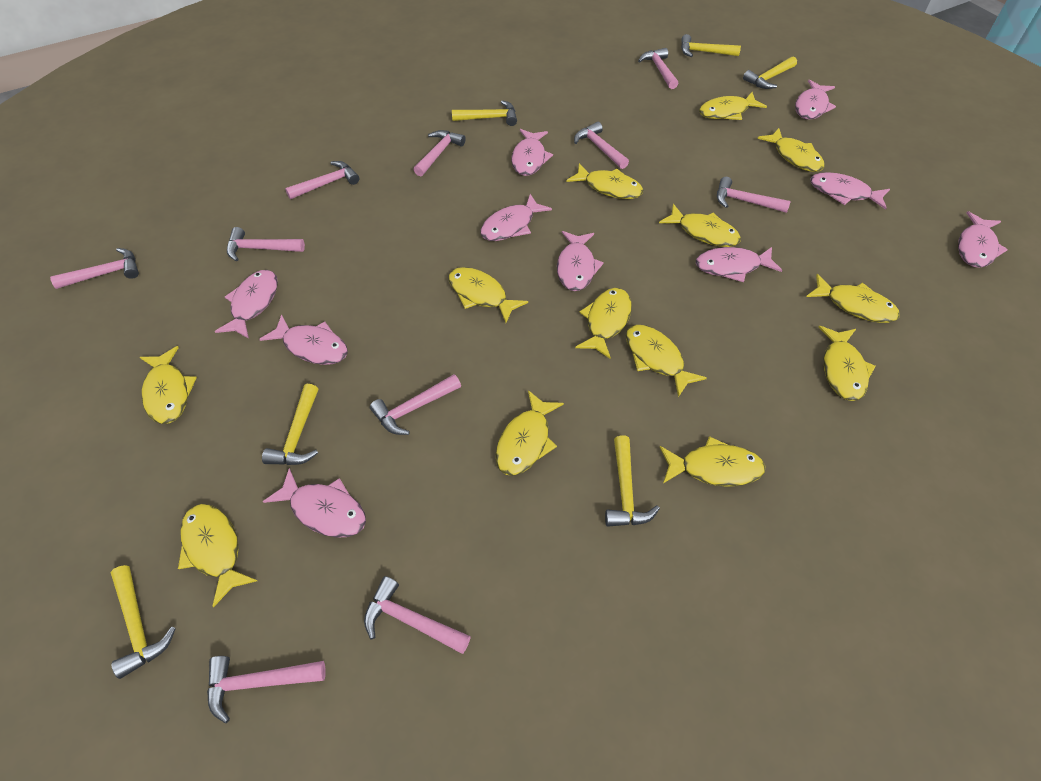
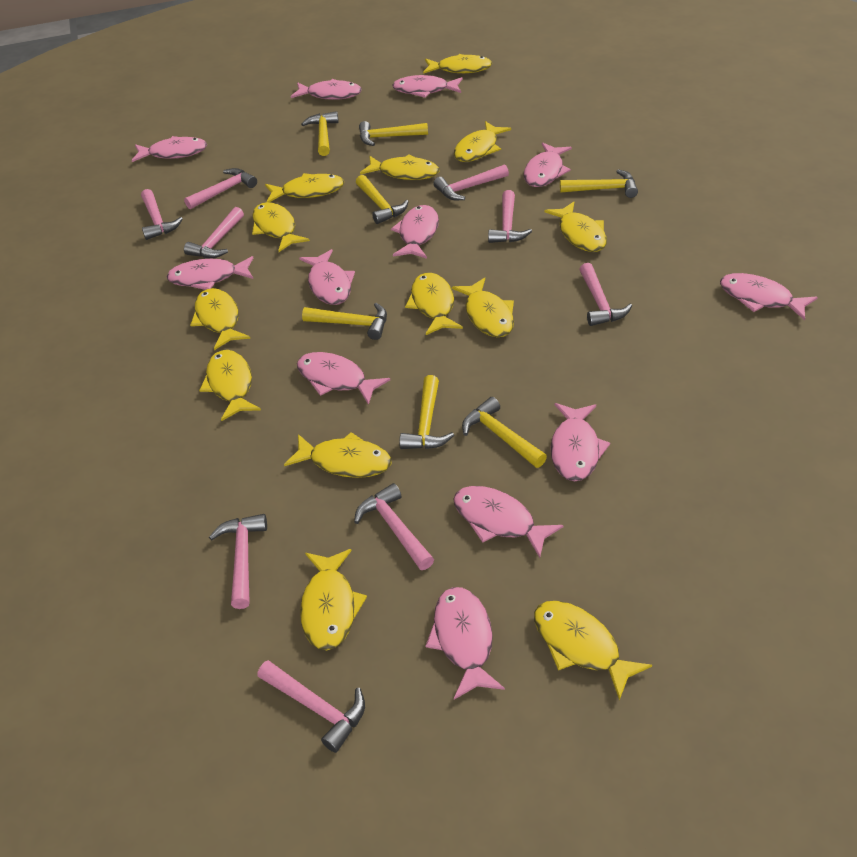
pink fish: 10 -> 12
pink hammer: 10 -> 9
yellow hammer: 6 -> 7

